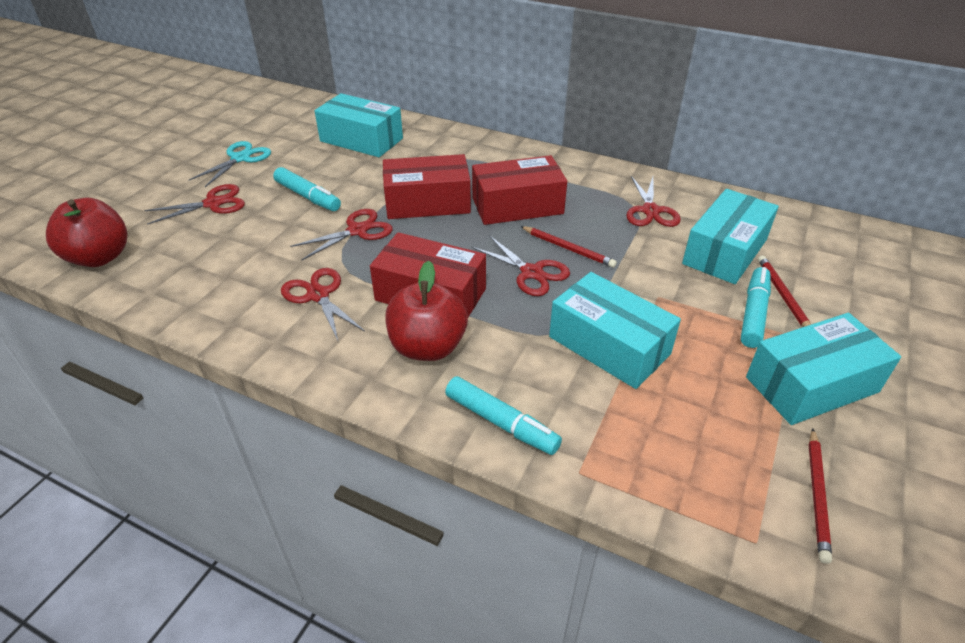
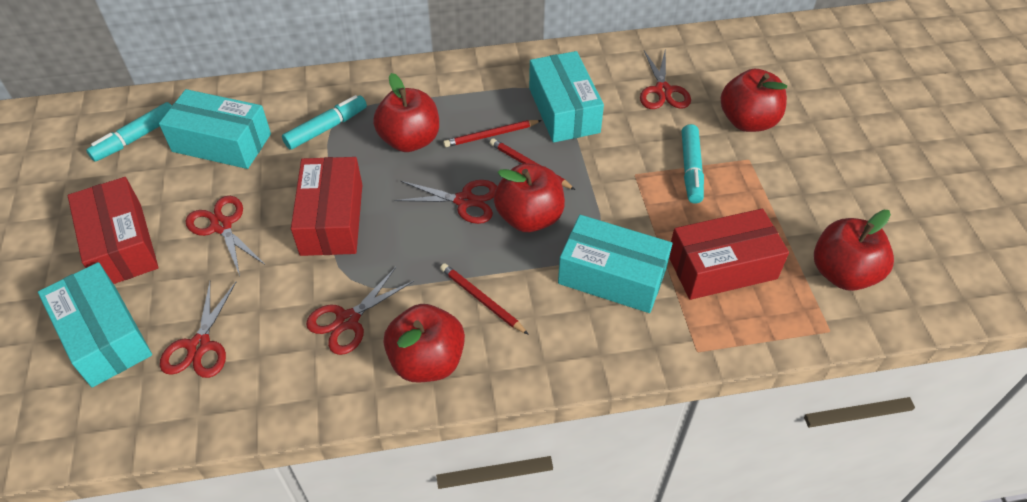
red apple: 2 -> 5
turquoise scissors: 1 -> 0

